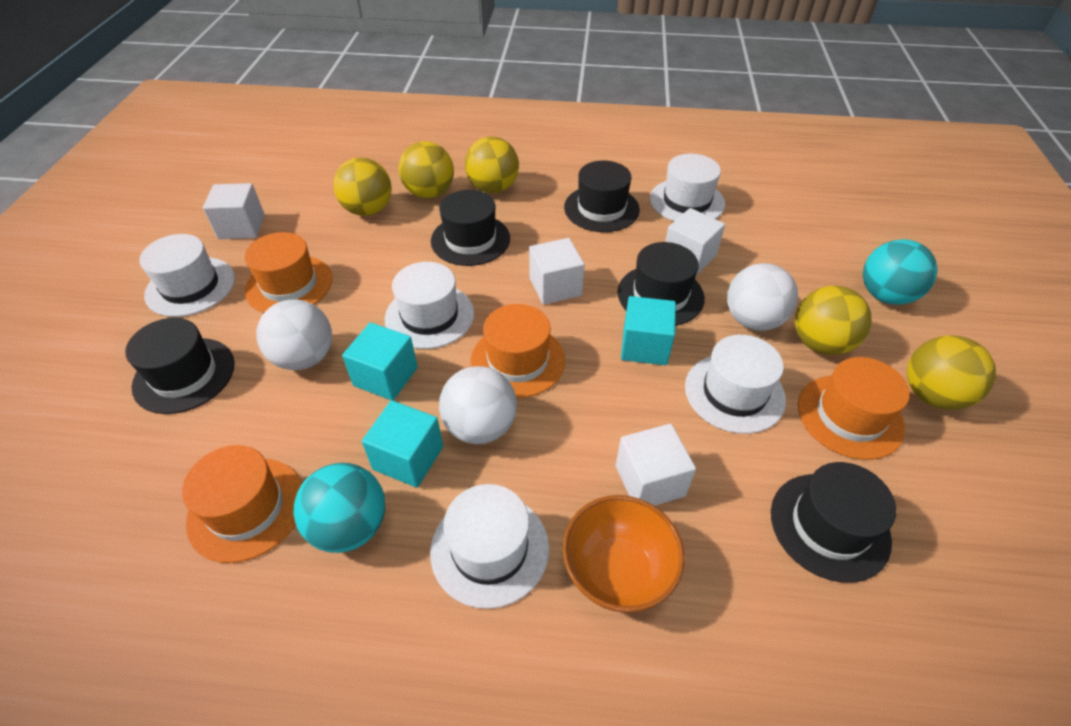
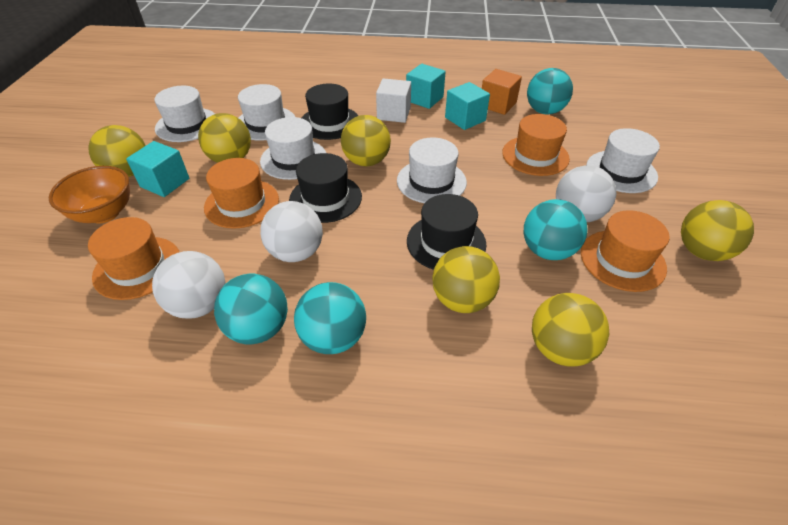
black hat: 5 -> 3
orange cube: 0 -> 1
turquoise ball: 2 -> 4
white cube: 4 -> 1
yellow ball: 5 -> 6

